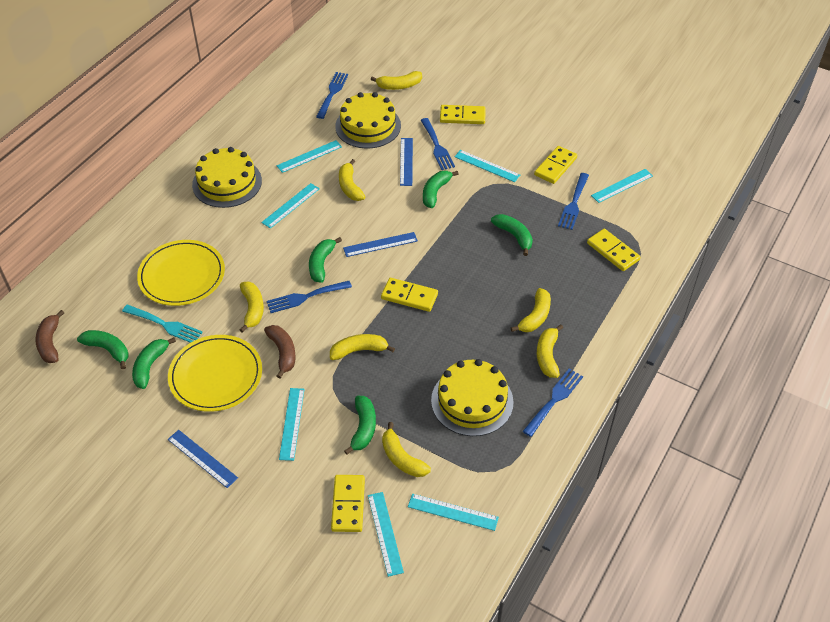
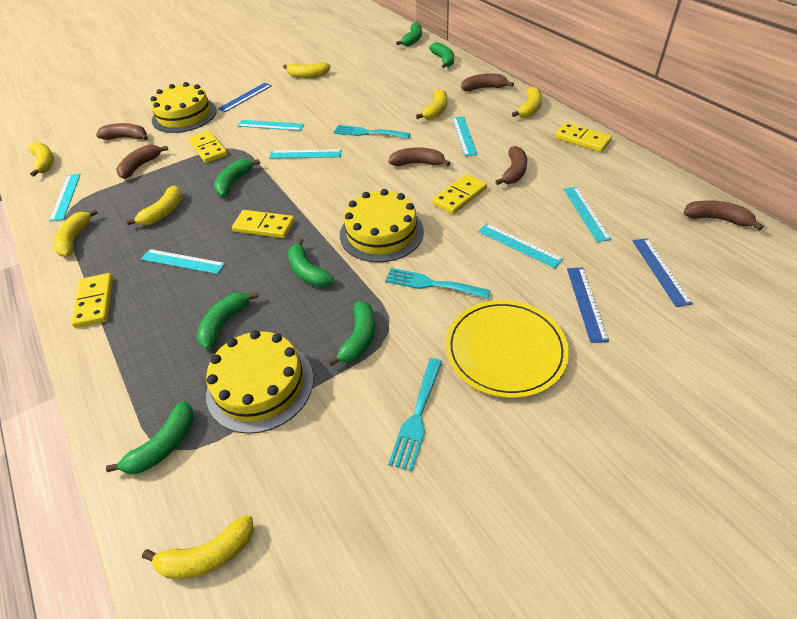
blue fork: 5 -> 0
brown banana: 2 -> 6
green banana: 6 -> 7
turquoise fork: 1 -> 3
yellow plate: 2 -> 1

